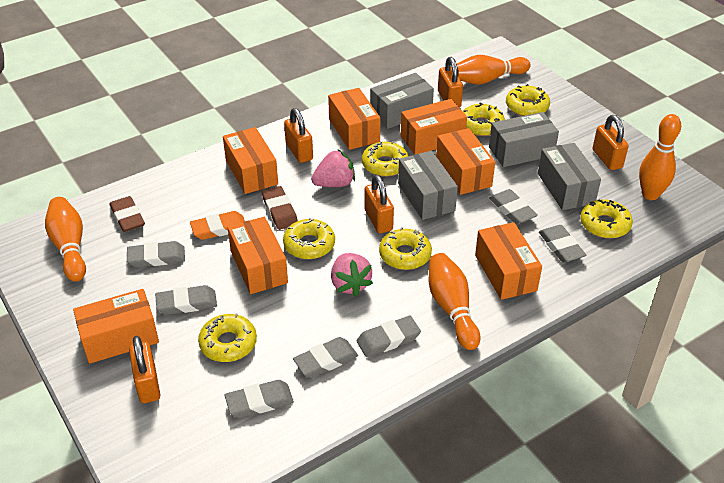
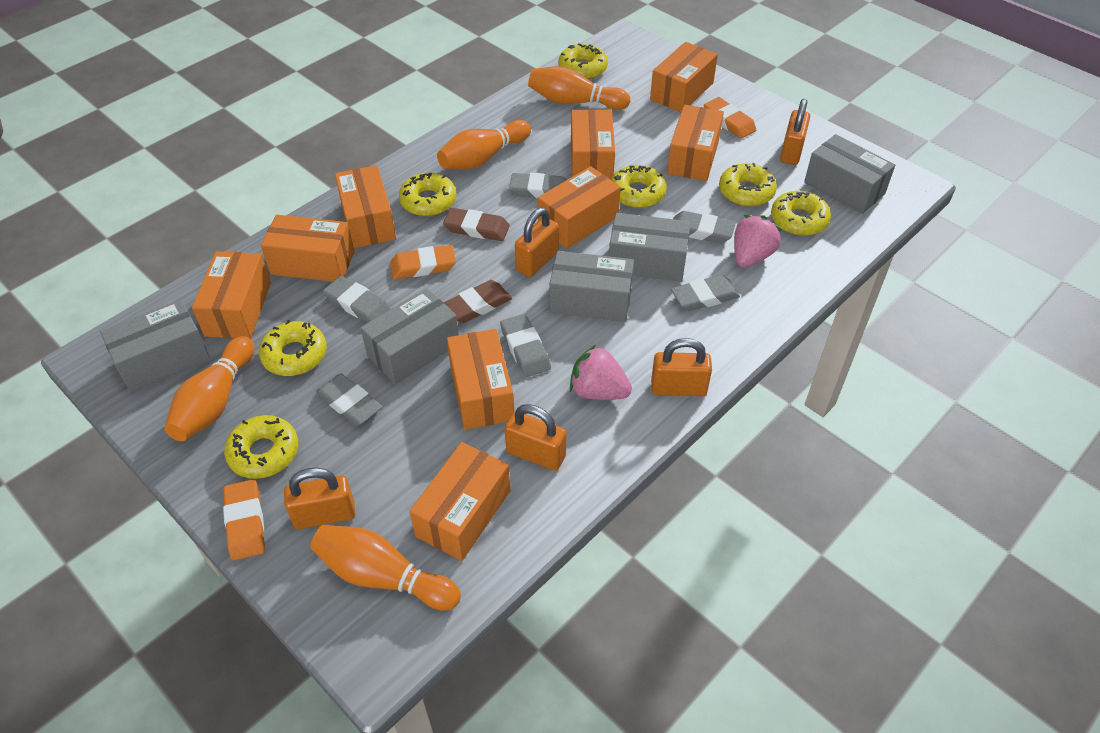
grey box: 4 -> 5
grey eraser: 7 -> 6
orange box: 7 -> 9
orange eraser: 1 -> 3

